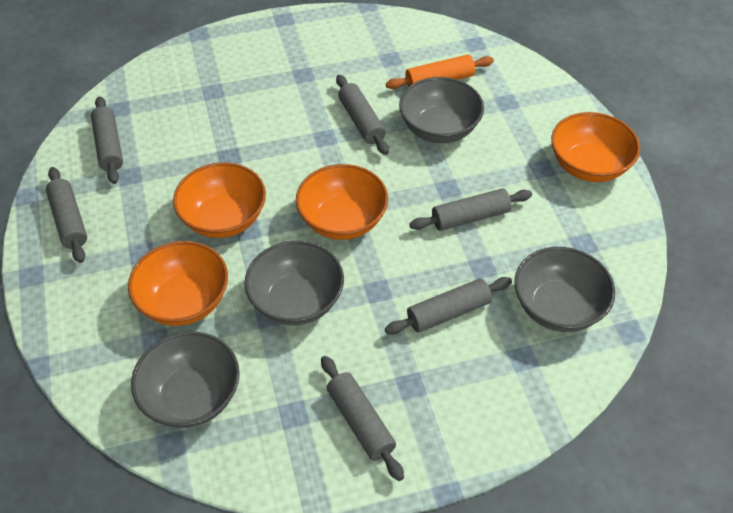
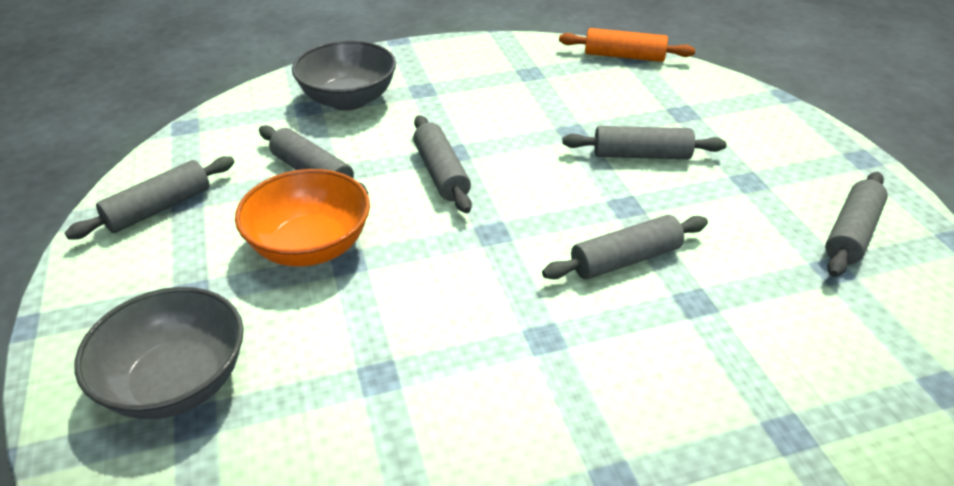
grey bowl: 4 -> 2
orange bowl: 4 -> 1

